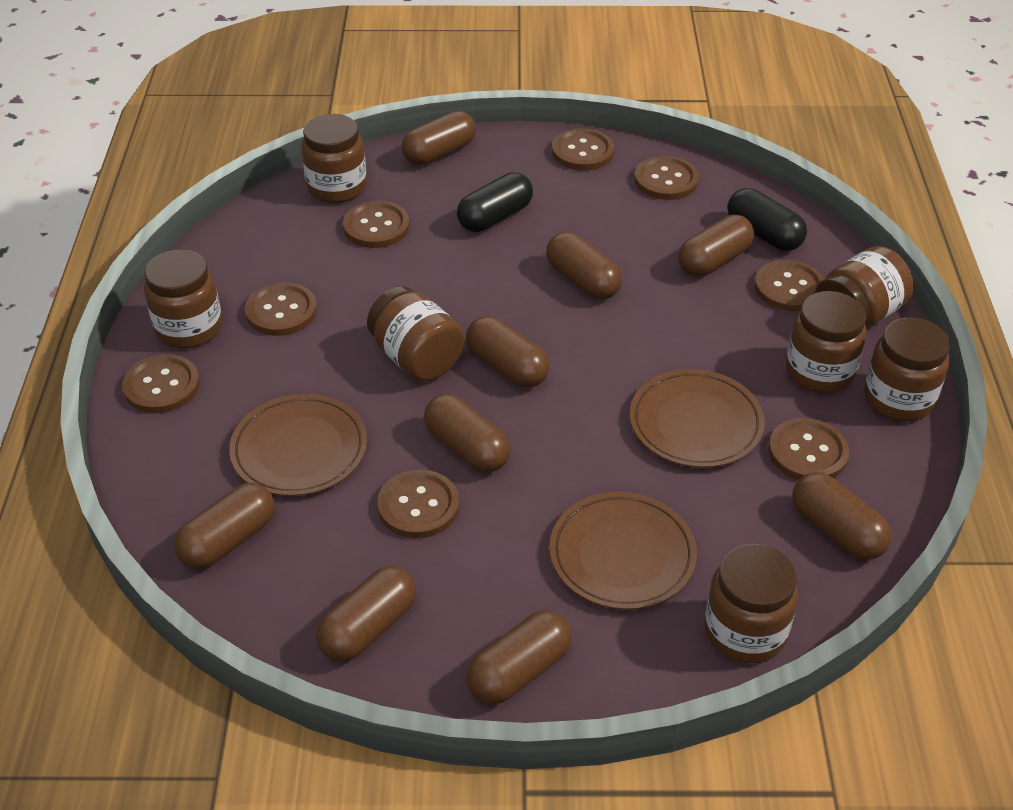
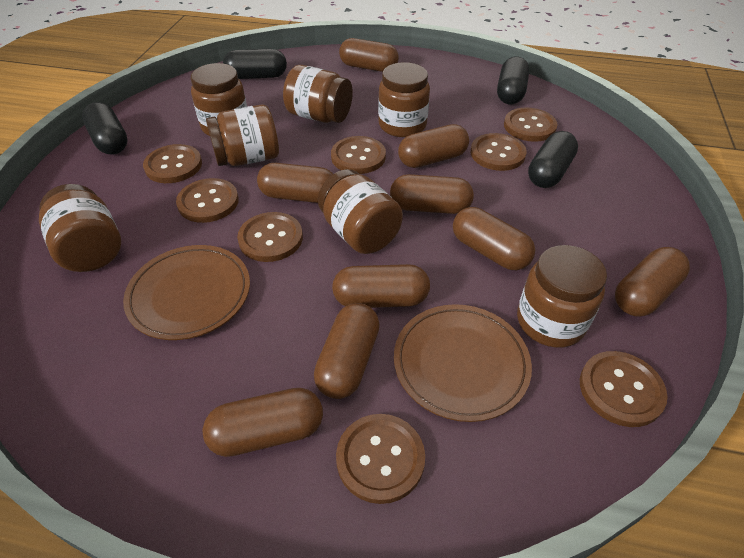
black capsule: 2 -> 4
brown plate: 3 -> 2

